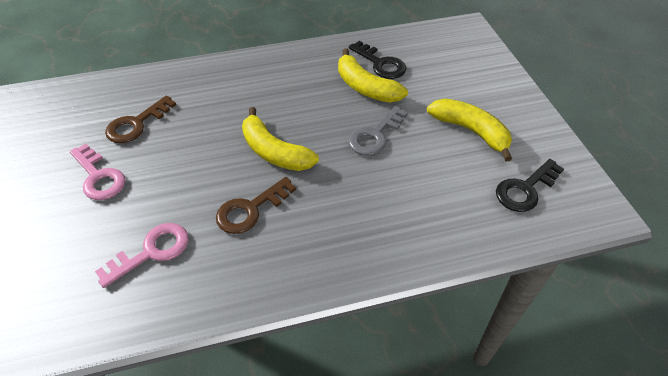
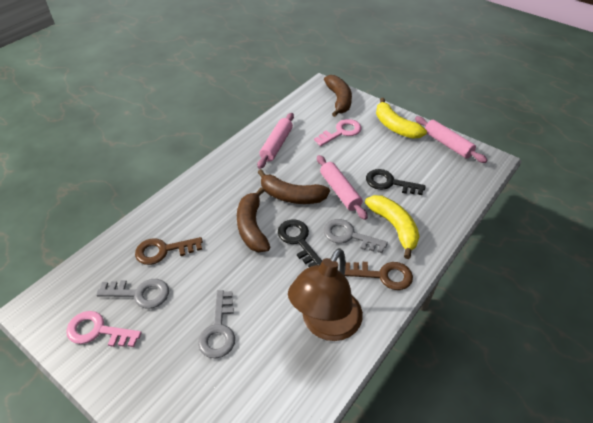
brown banana: 0 -> 3
brown lamp: 0 -> 1
grey key: 1 -> 3
pink rolling pin: 0 -> 3
yellow banana: 3 -> 2

